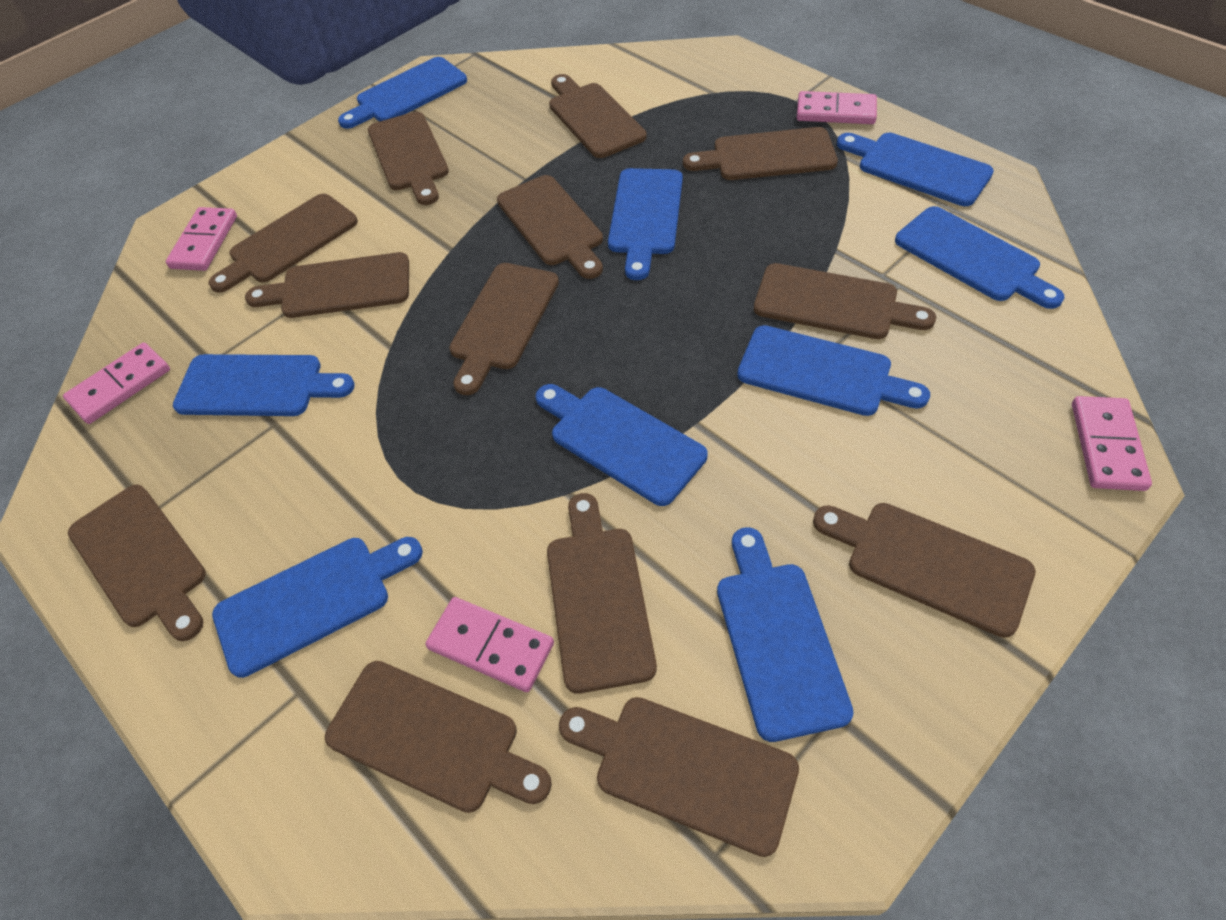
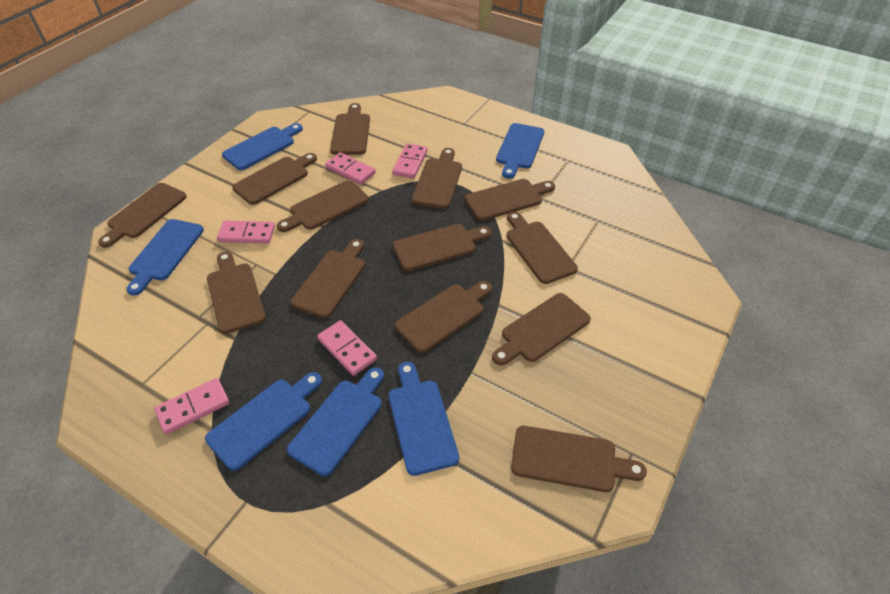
blue cutting board: 9 -> 6

